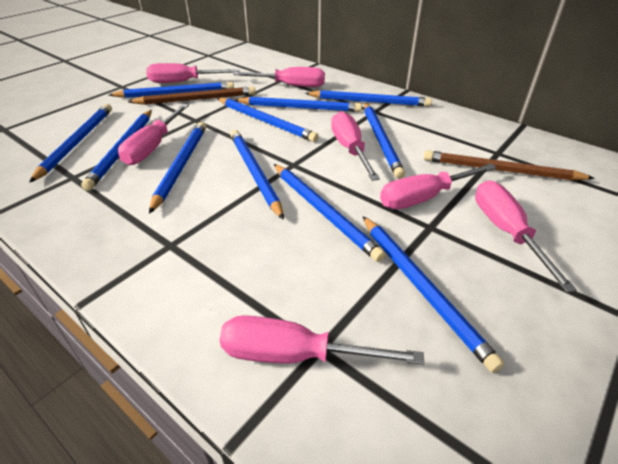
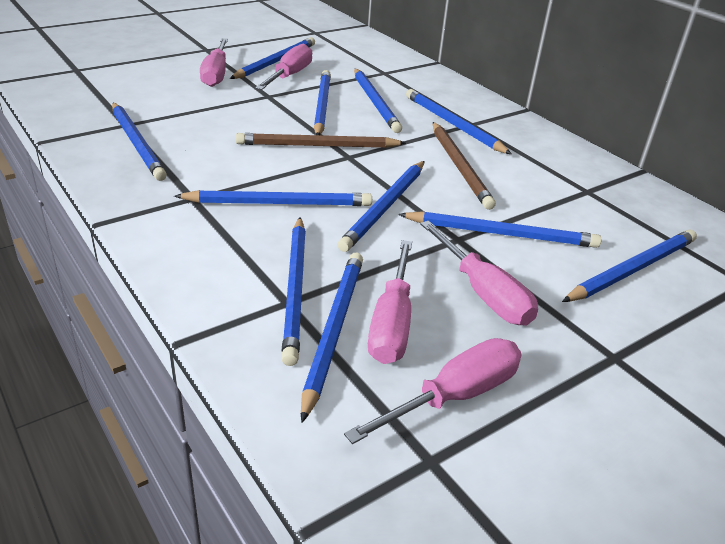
pink screwdriver: 7 -> 5

